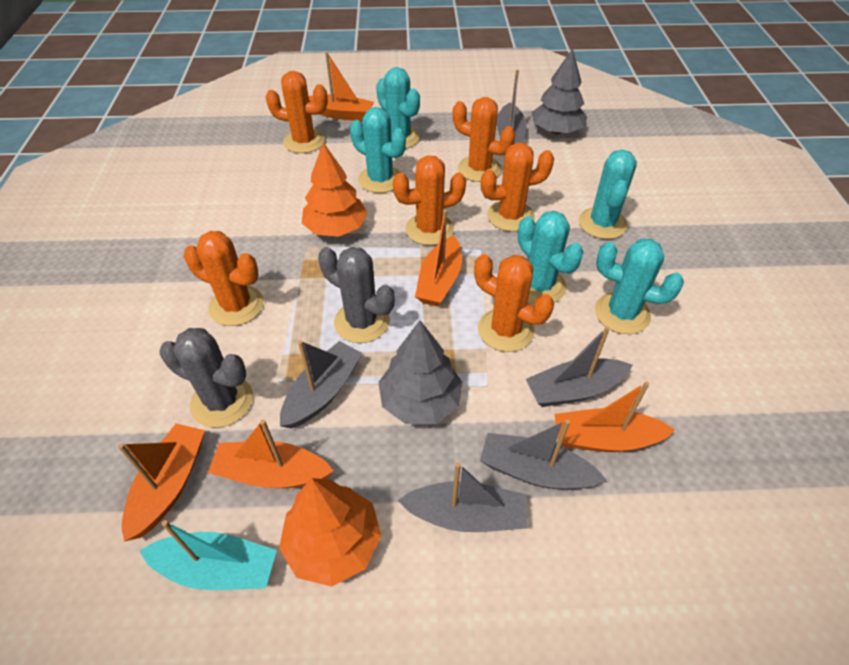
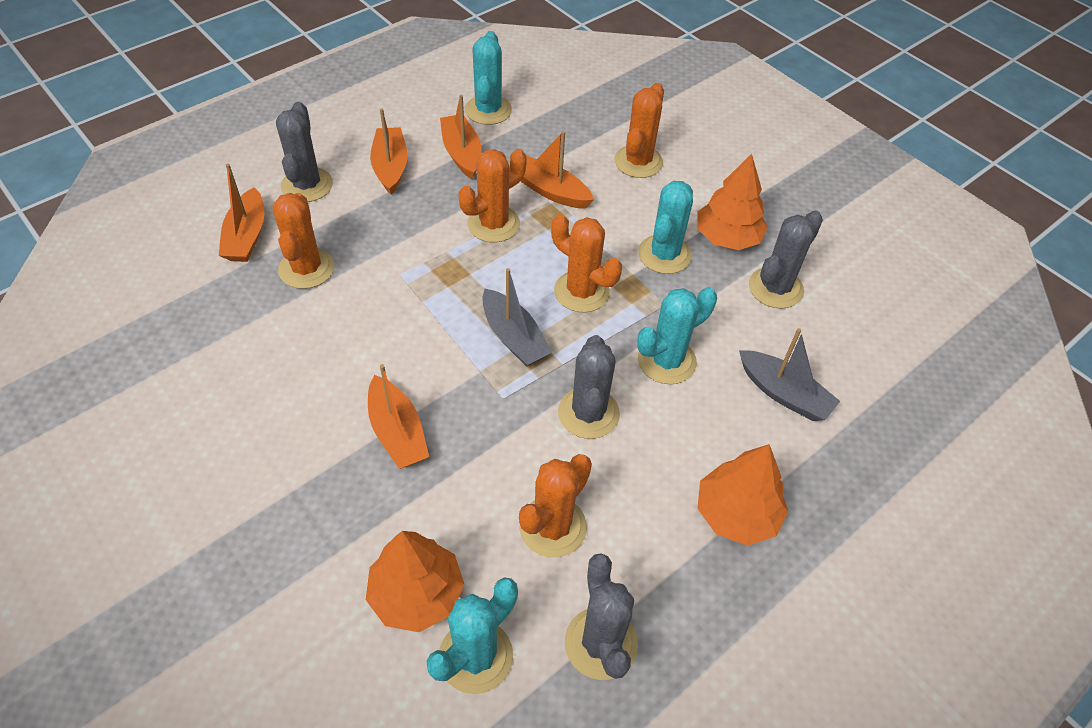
grey boat: 5 -> 2
grey cactus: 2 -> 4
grey tree: 2 -> 0
orange cactus: 6 -> 5
orange tree: 2 -> 3
turquoise boat: 1 -> 0
turquoise cactus: 5 -> 4

